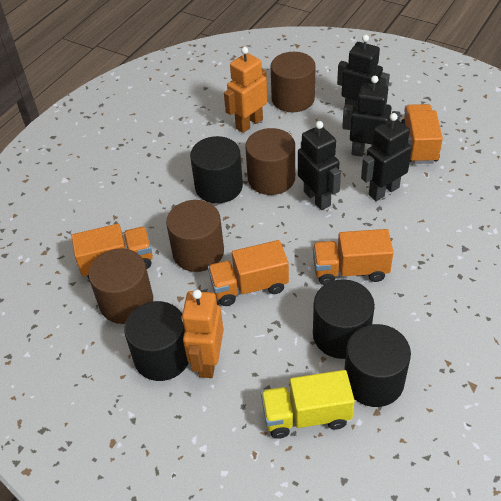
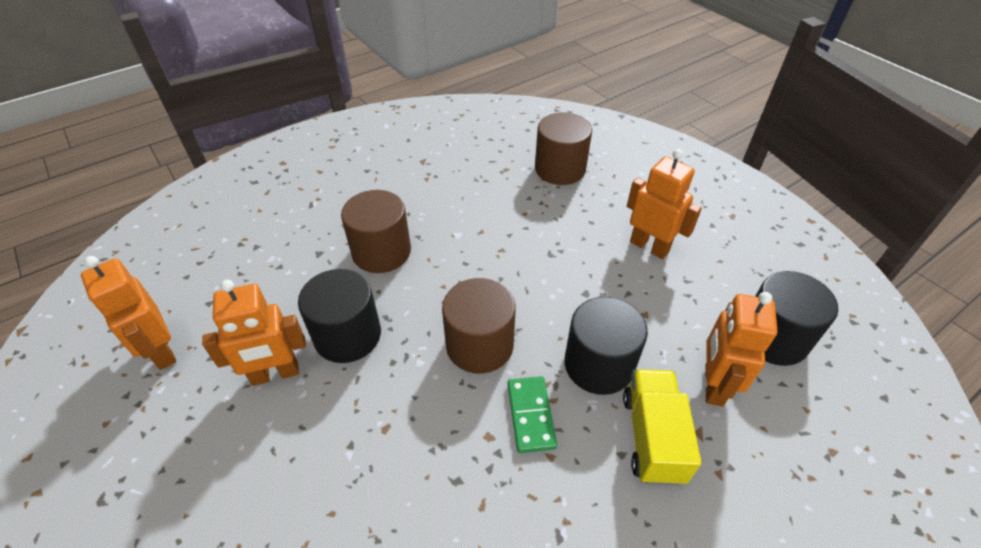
black cylinder: 4 -> 3
black robot: 4 -> 0
brown cylinder: 4 -> 3
green domino: 0 -> 1
orange robot: 2 -> 4
orange truck: 4 -> 0

